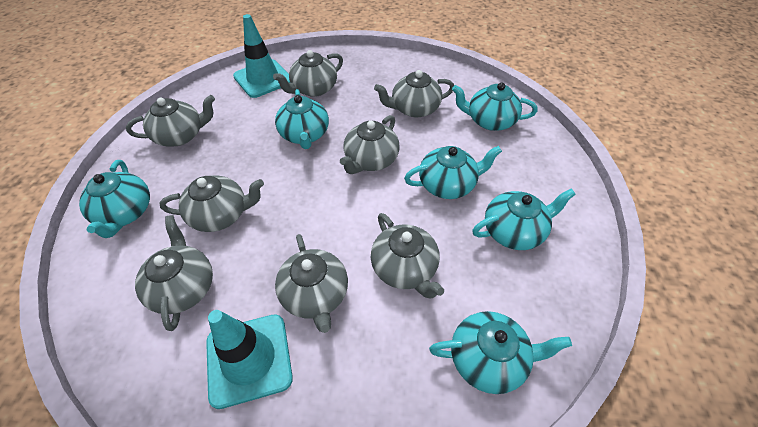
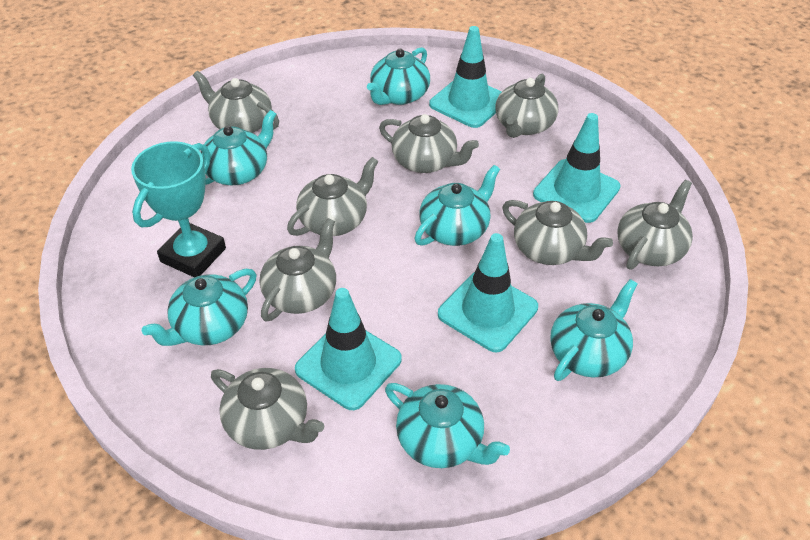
turquoise traffic cone: 2 -> 4
turquoise trophy: 0 -> 1

